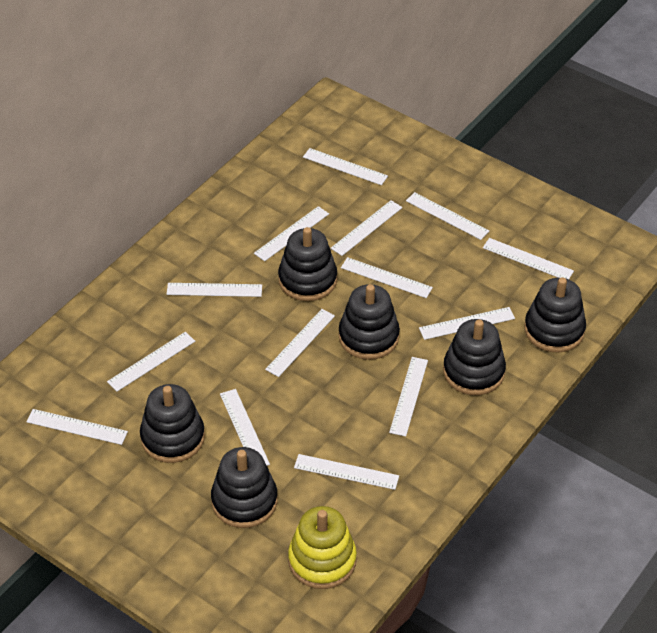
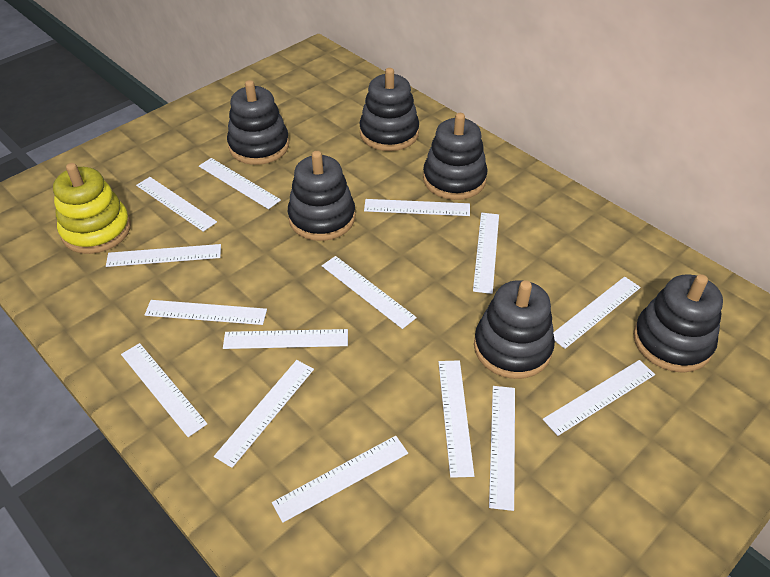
white ruler: 14 -> 15

